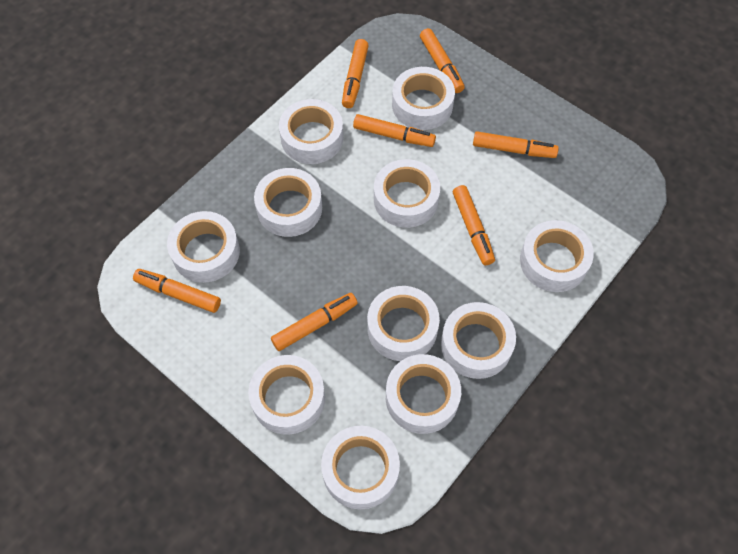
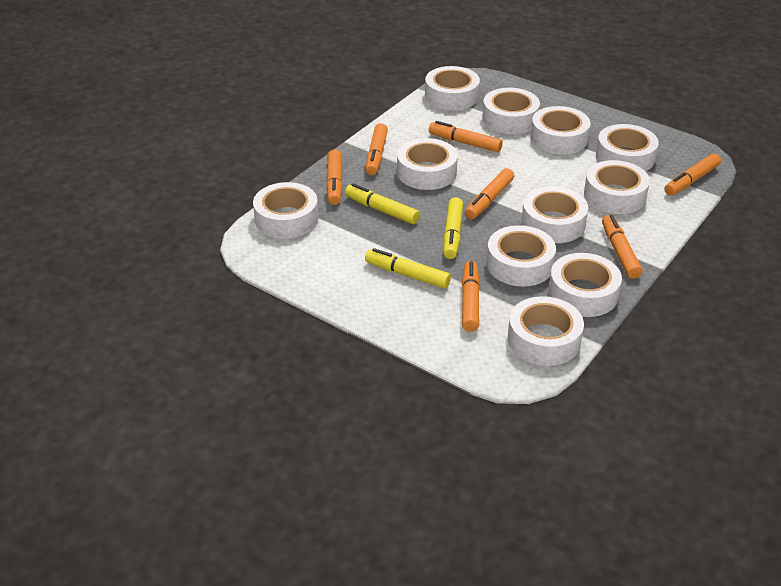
yellow marker: 0 -> 3

